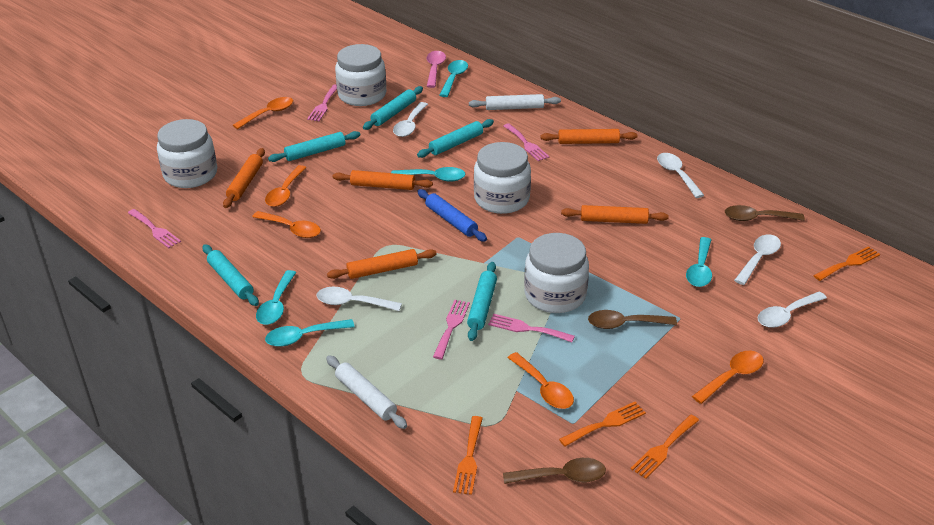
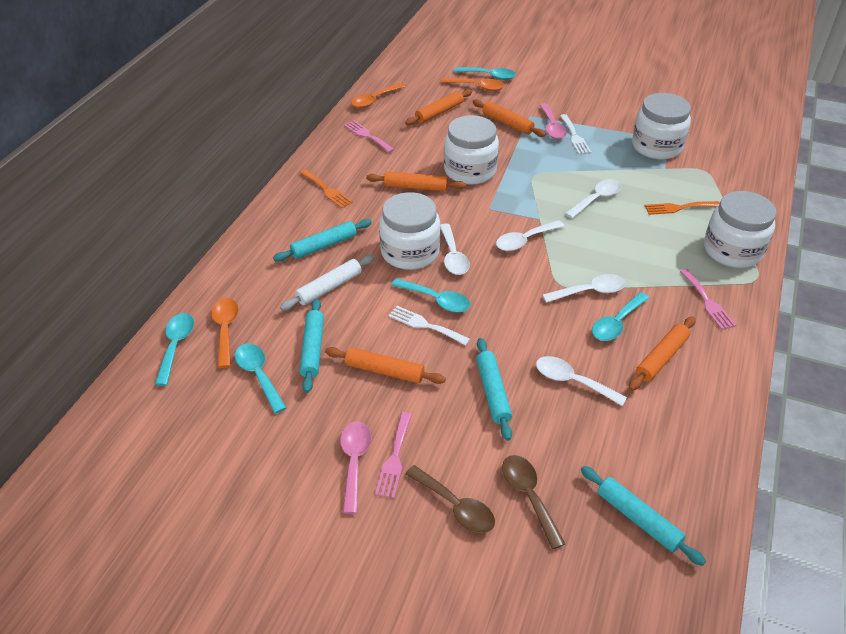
blue rolling pin: 1 -> 0
brown spoon: 3 -> 2
orange fork: 4 -> 2
orange spoon: 5 -> 3
pink fork: 5 -> 3
pink spoon: 1 -> 2
turquoise rolling pin: 5 -> 4
white fork: 0 -> 2
white rolling pin: 2 -> 1

